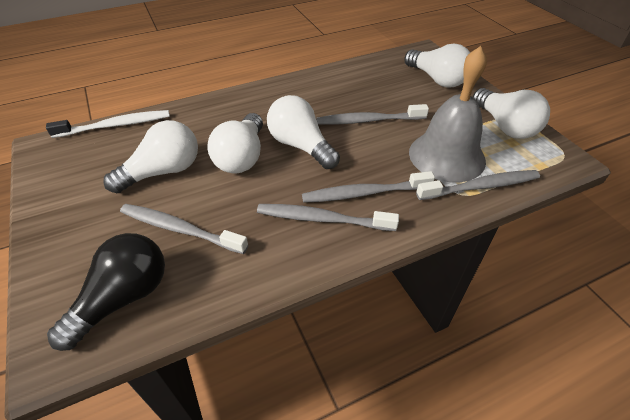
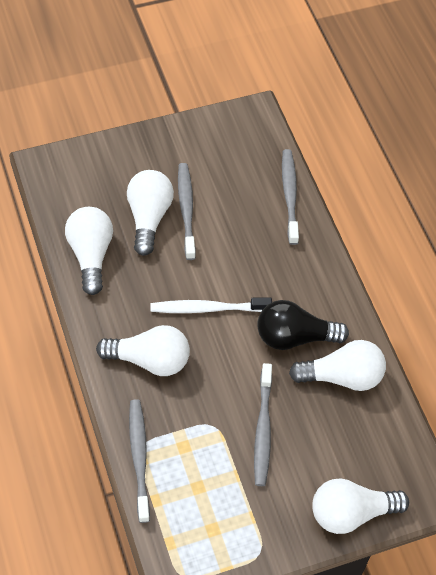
grey bell: 1 -> 0
grey toothbrush: 5 -> 4

